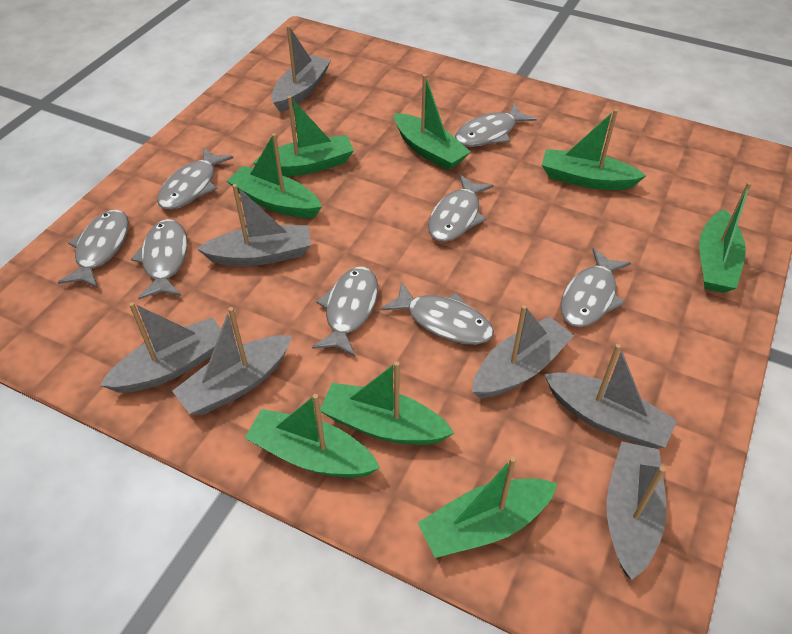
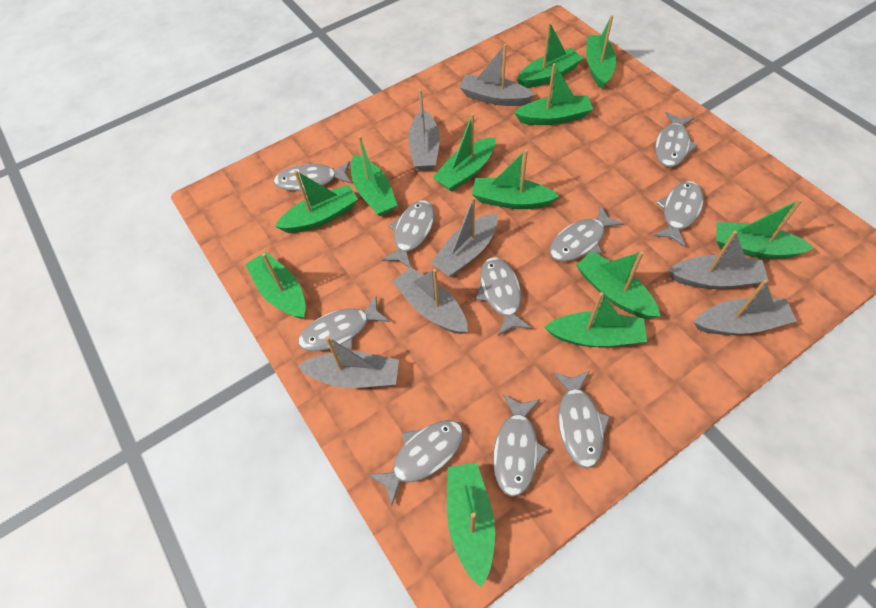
green boat: 8 -> 12
grey fish: 8 -> 10

